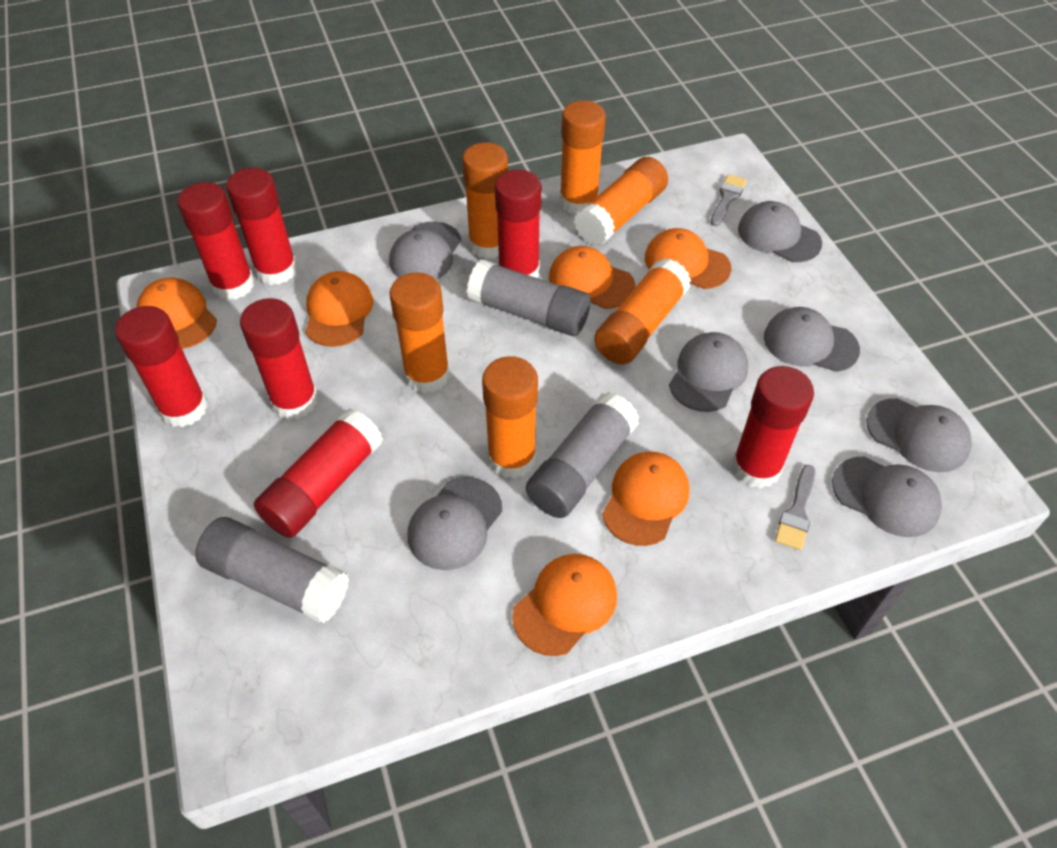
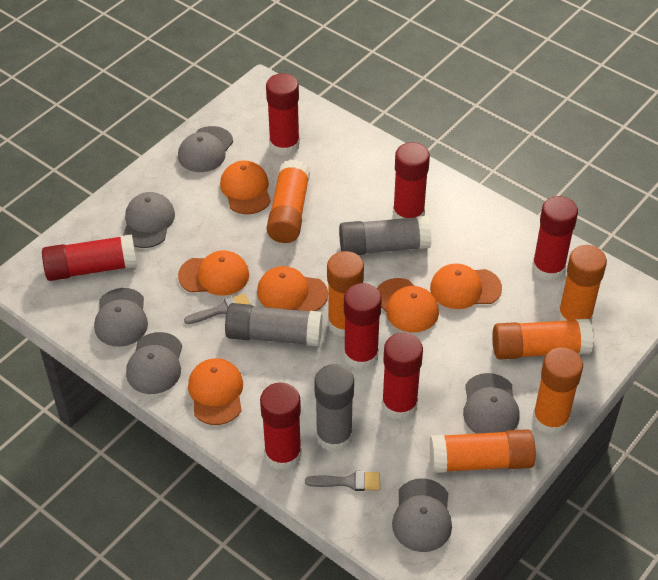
grey cap: 7 -> 6

